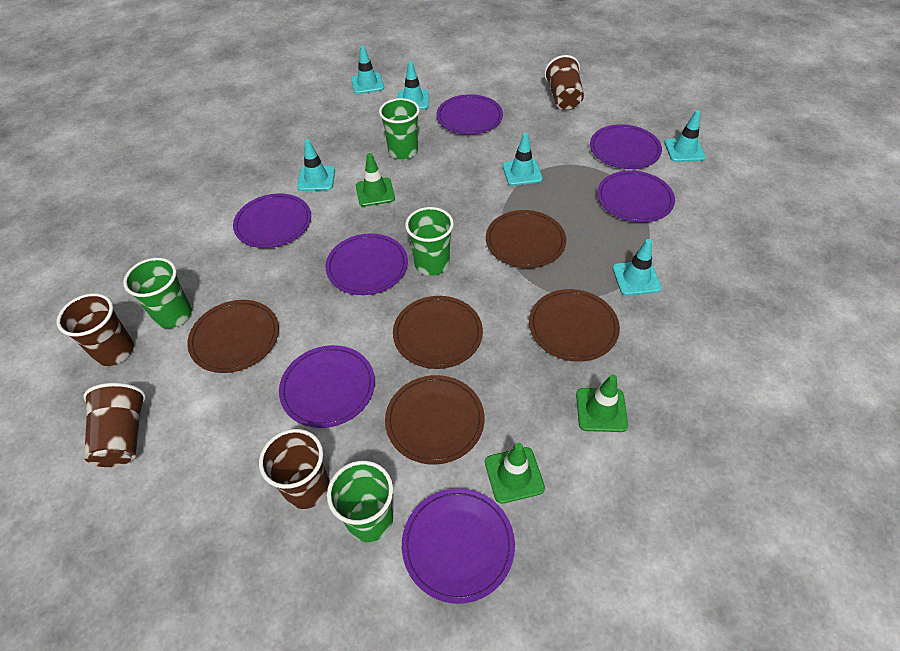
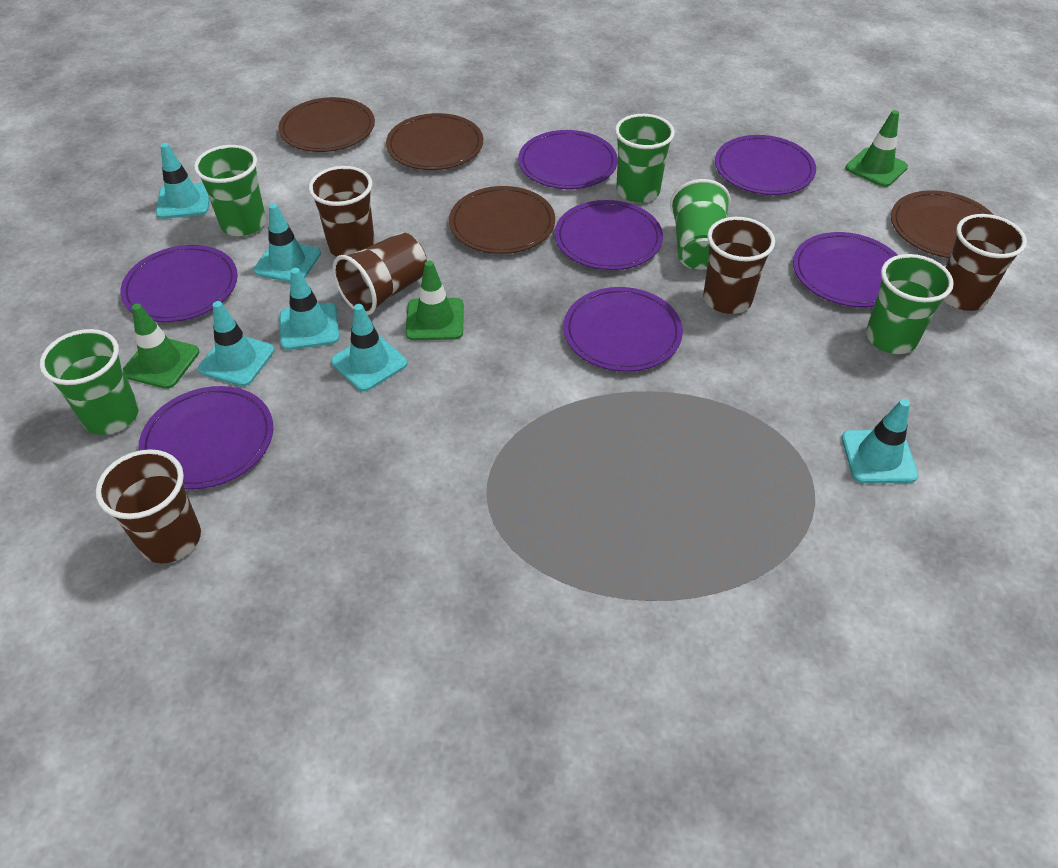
brown cup: 4 -> 5
brown plate: 5 -> 4
green cup: 4 -> 5

